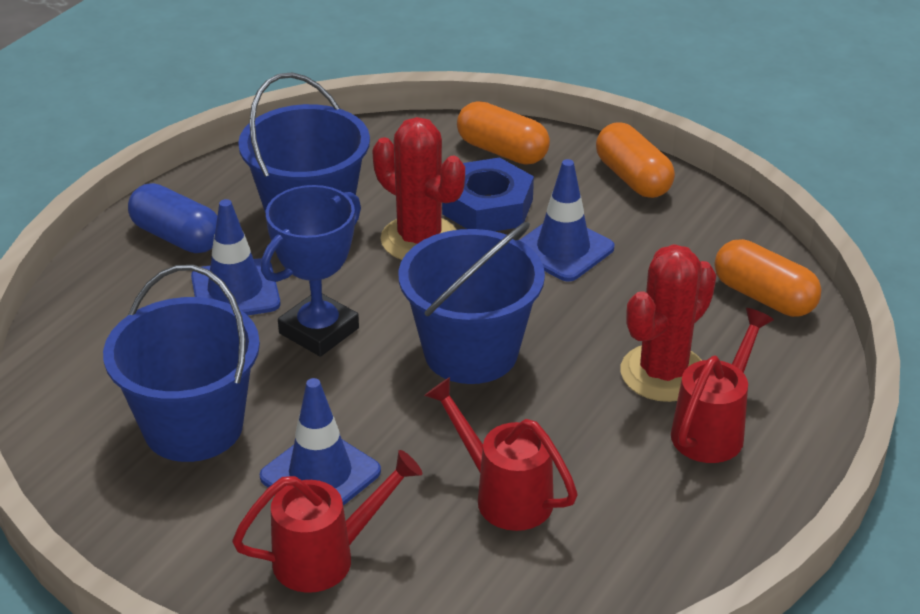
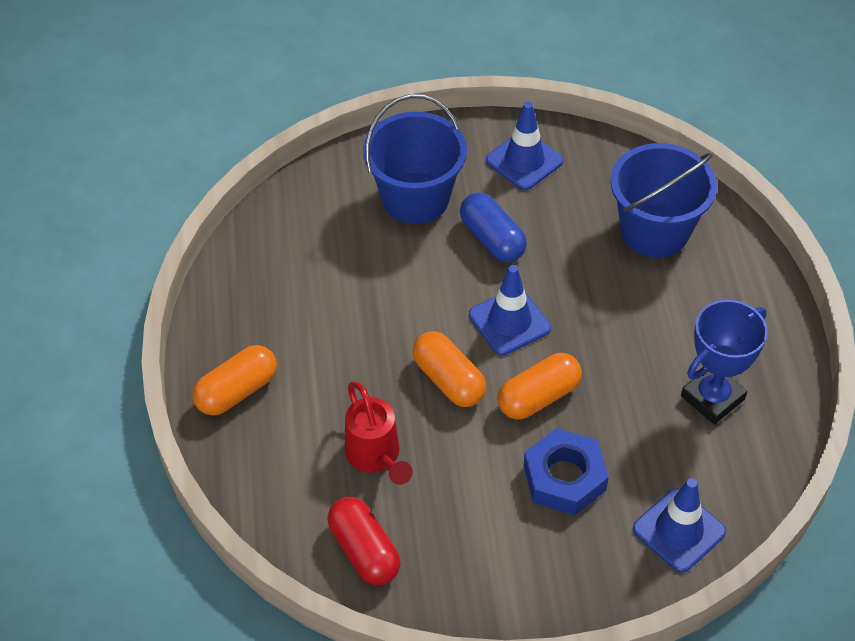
blue bucket: 3 -> 2
red cactus: 2 -> 0
red capsule: 0 -> 1
red watering can: 3 -> 1

